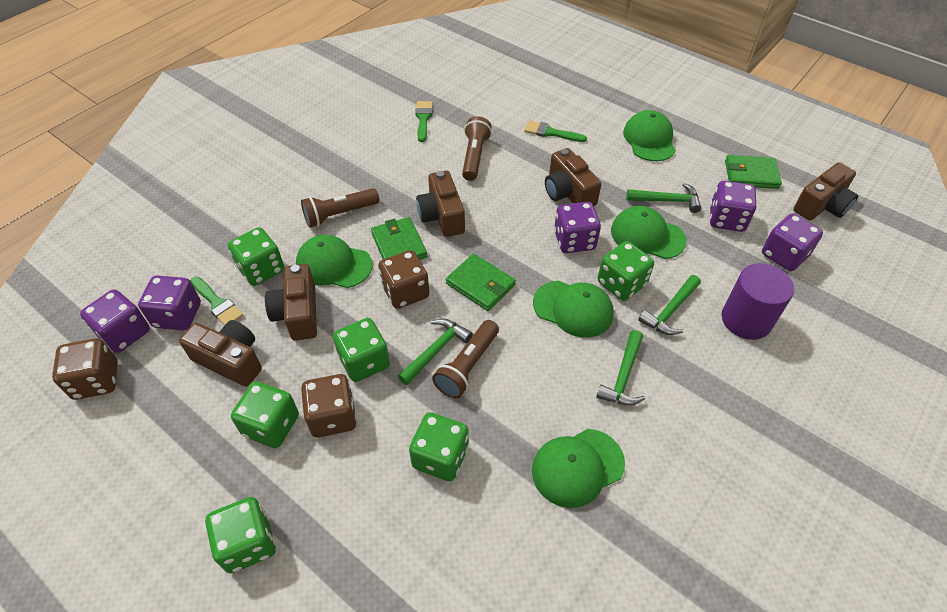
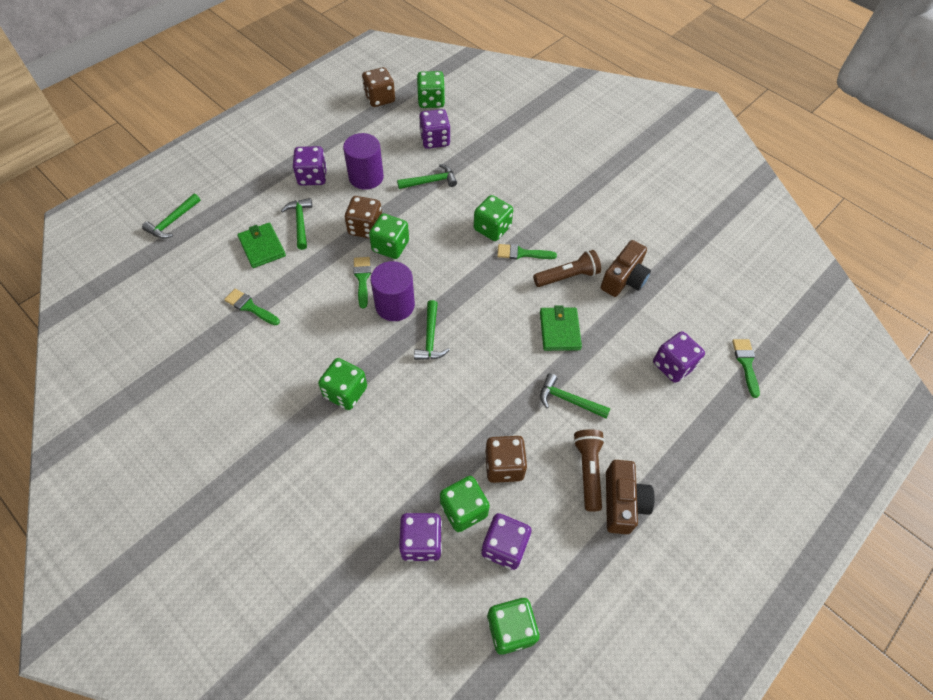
brown camera: 5 -> 2
brown flashlight: 3 -> 2
green brush: 3 -> 4
green cap: 5 -> 0
green hammer: 4 -> 5
green wallet: 3 -> 2
purple cylinder: 1 -> 2

